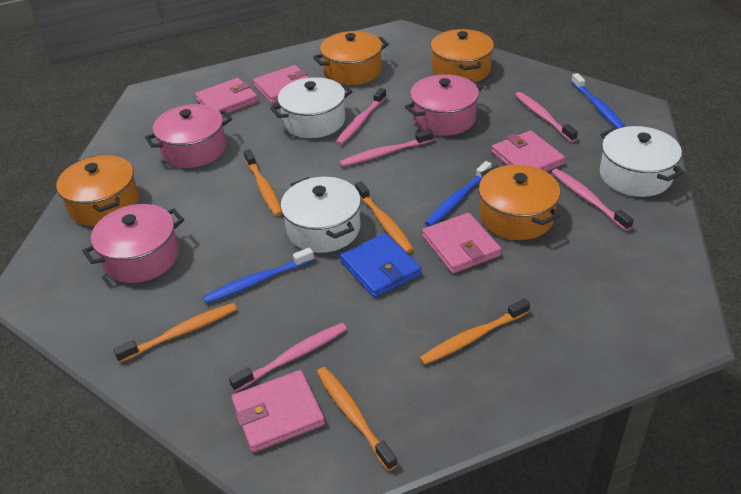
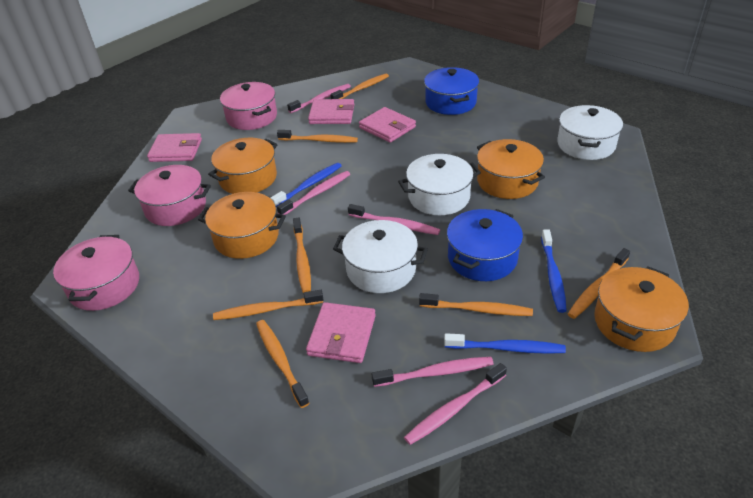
blue pot: 0 -> 2
blue wallet: 1 -> 0
orange toothbrush: 5 -> 7
pink wallet: 5 -> 4

